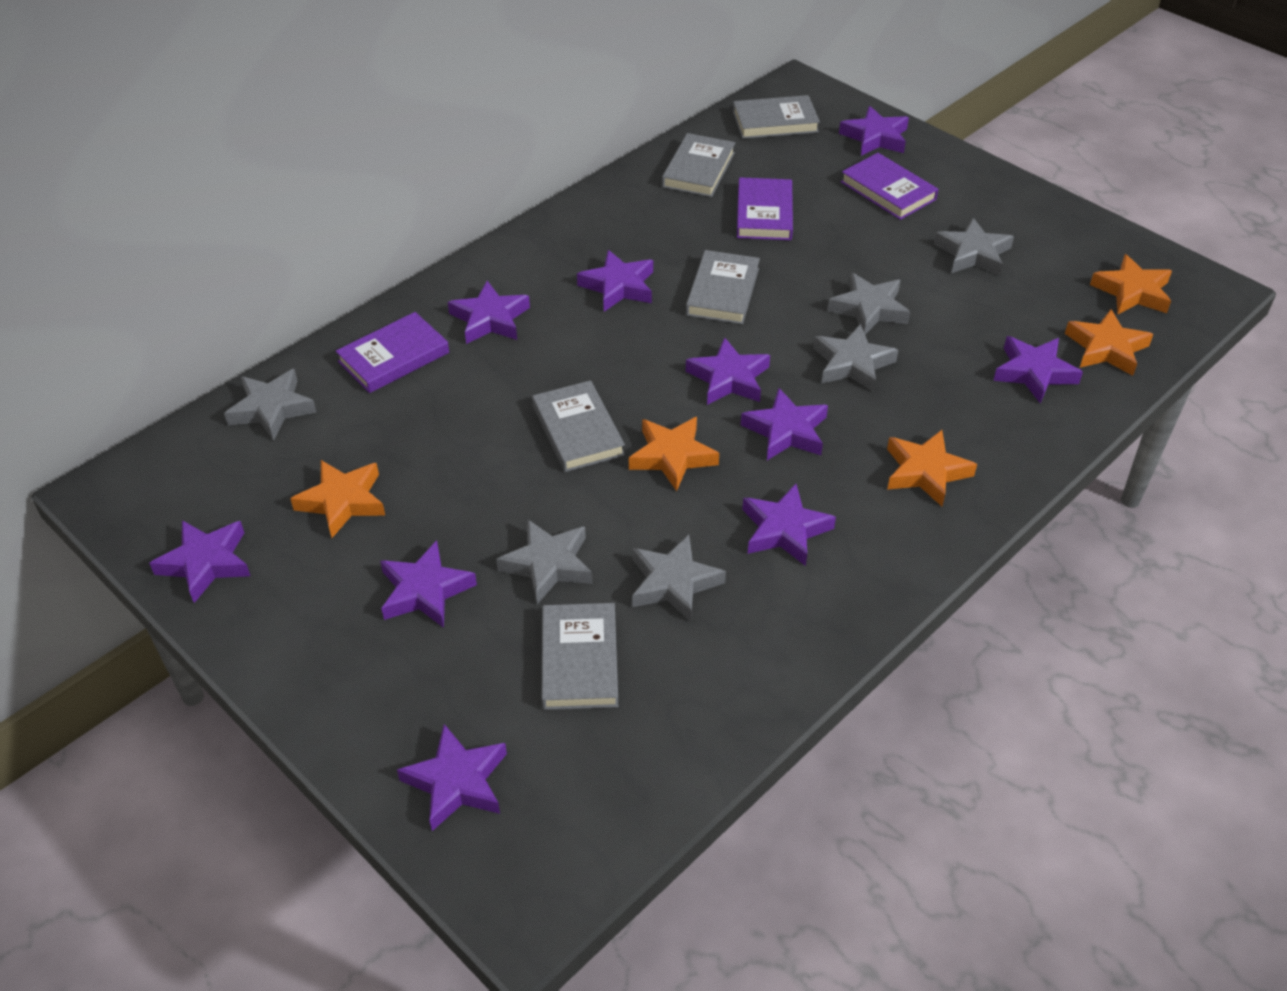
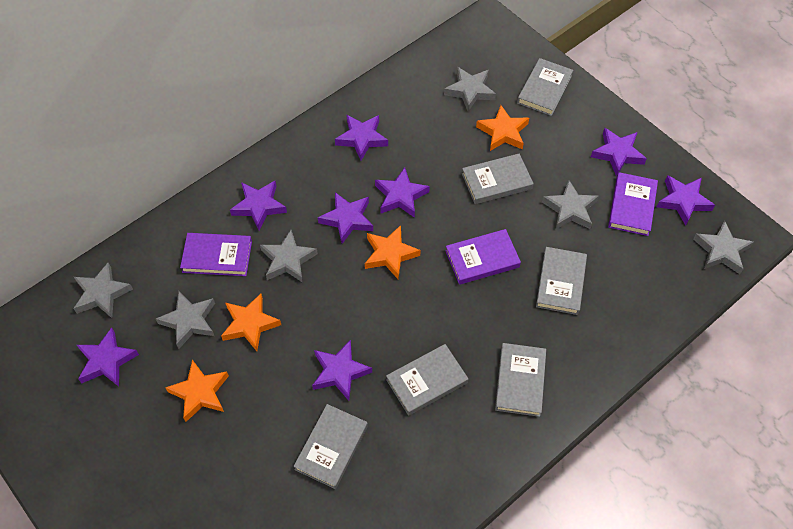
grey book: 5 -> 6
orange star: 5 -> 4
purple star: 10 -> 8

